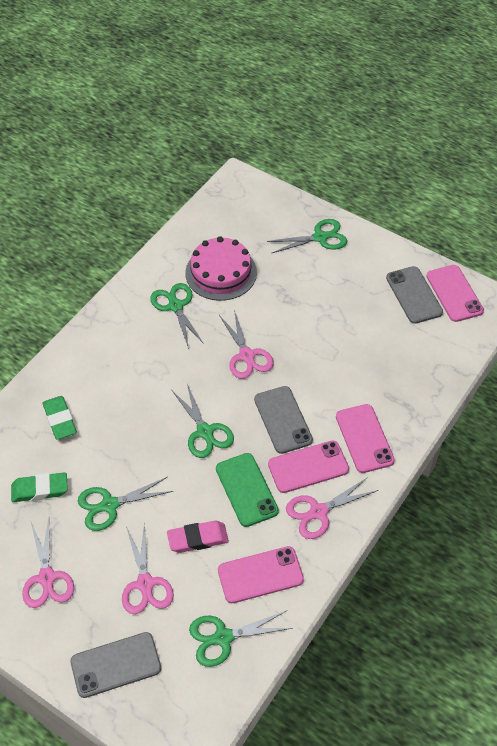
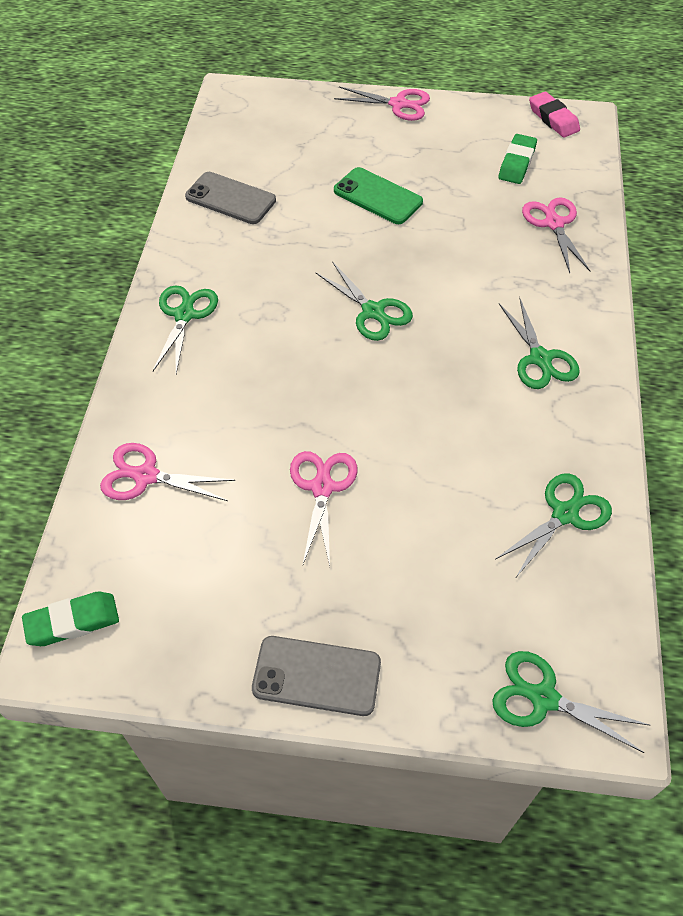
grey phone: 3 -> 2
pink cake: 1 -> 0
pink phone: 4 -> 0

